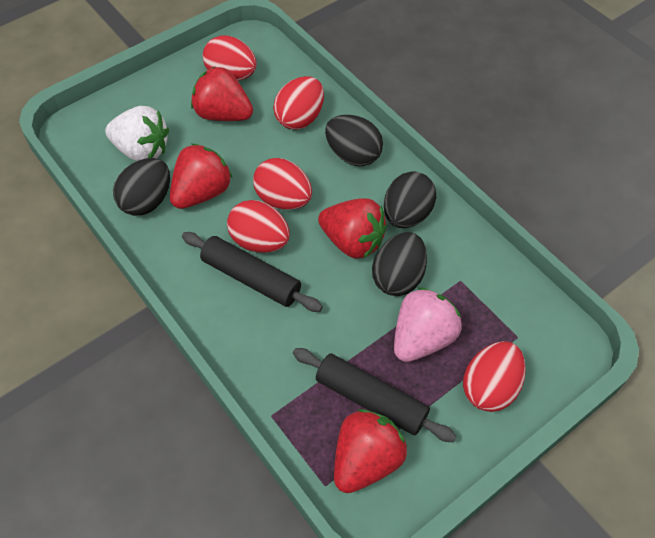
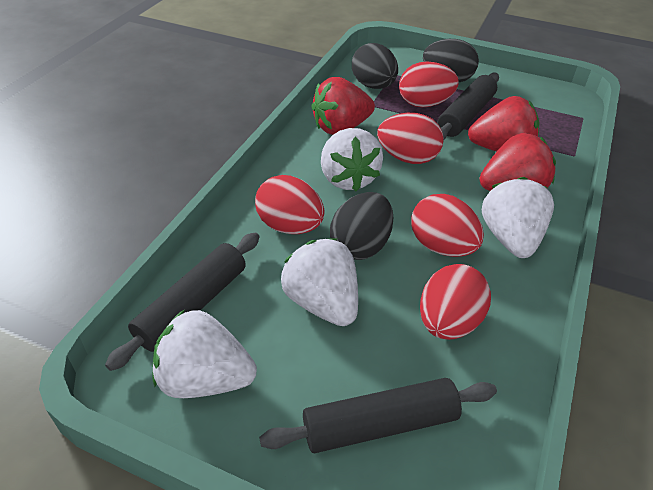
black egg: 4 -> 3
black rolling pin: 2 -> 3
pink strawberry: 1 -> 0
red strawberry: 4 -> 3
white strawberry: 1 -> 4

